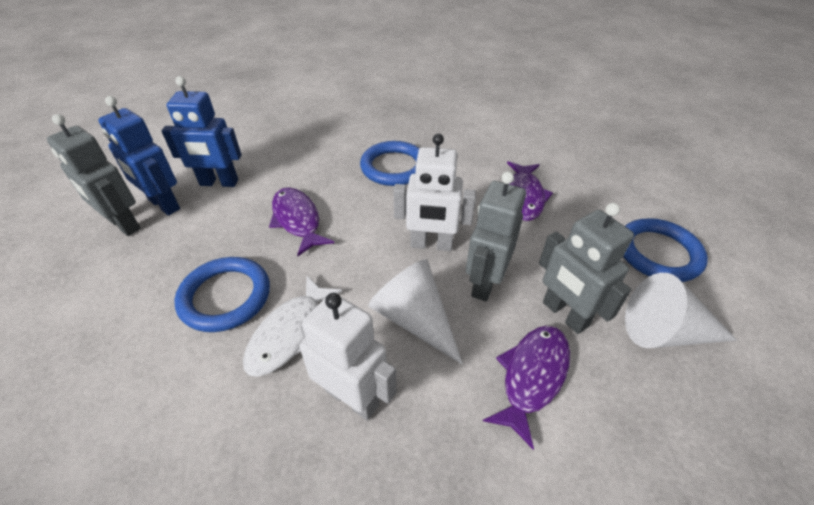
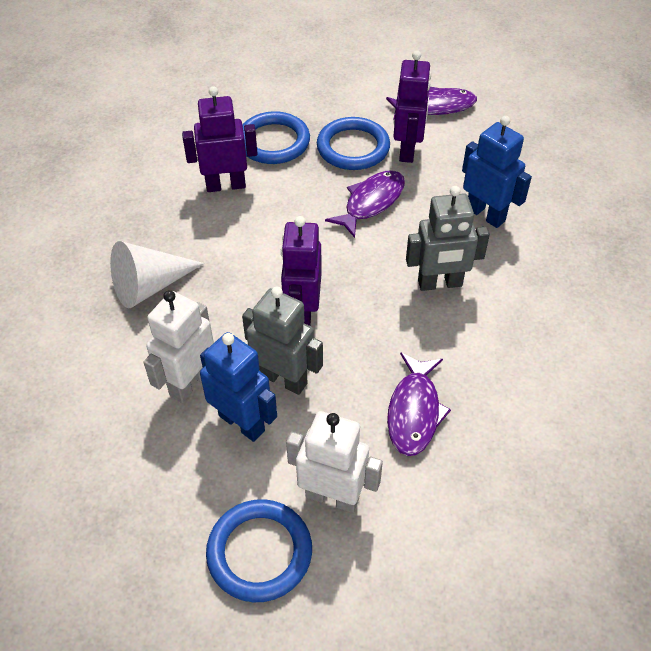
grey robot: 3 -> 2
purple robot: 0 -> 3
white cone: 2 -> 1
white fish: 1 -> 0

